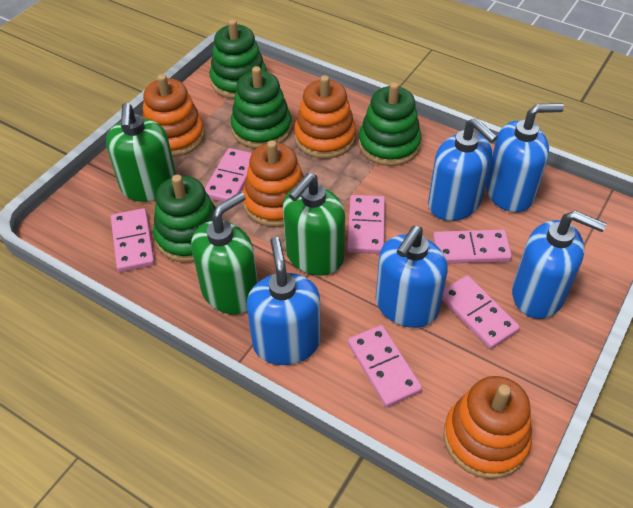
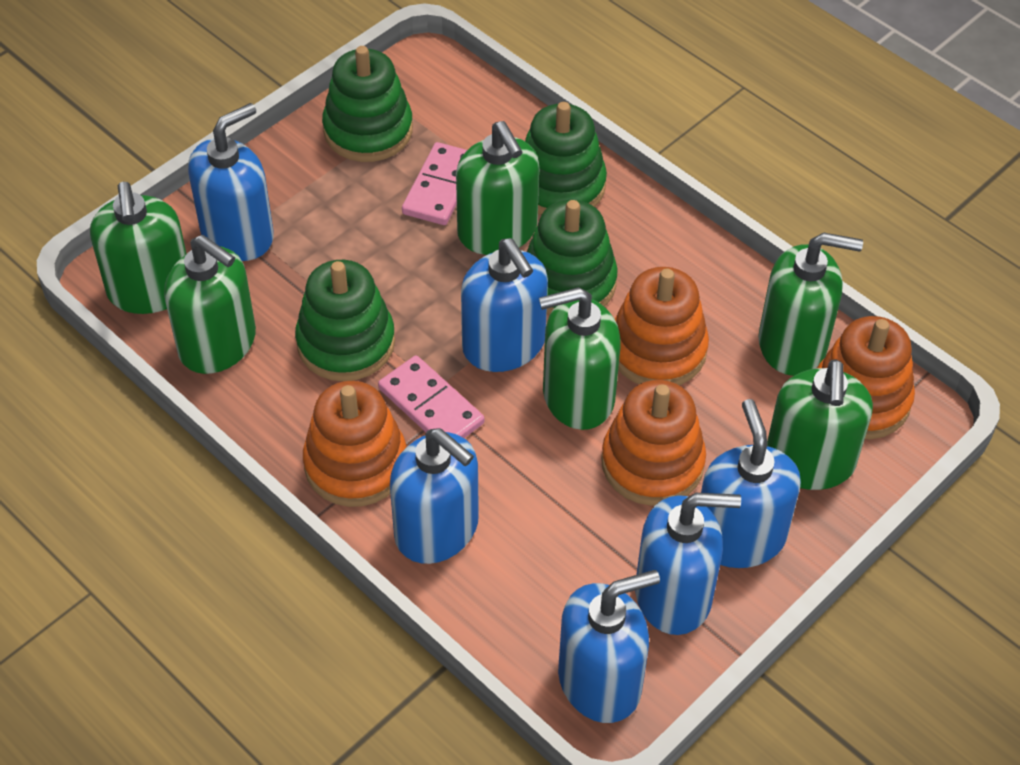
blue soap dispenser: 5 -> 6
green soap dispenser: 3 -> 6
pink domino: 6 -> 2

